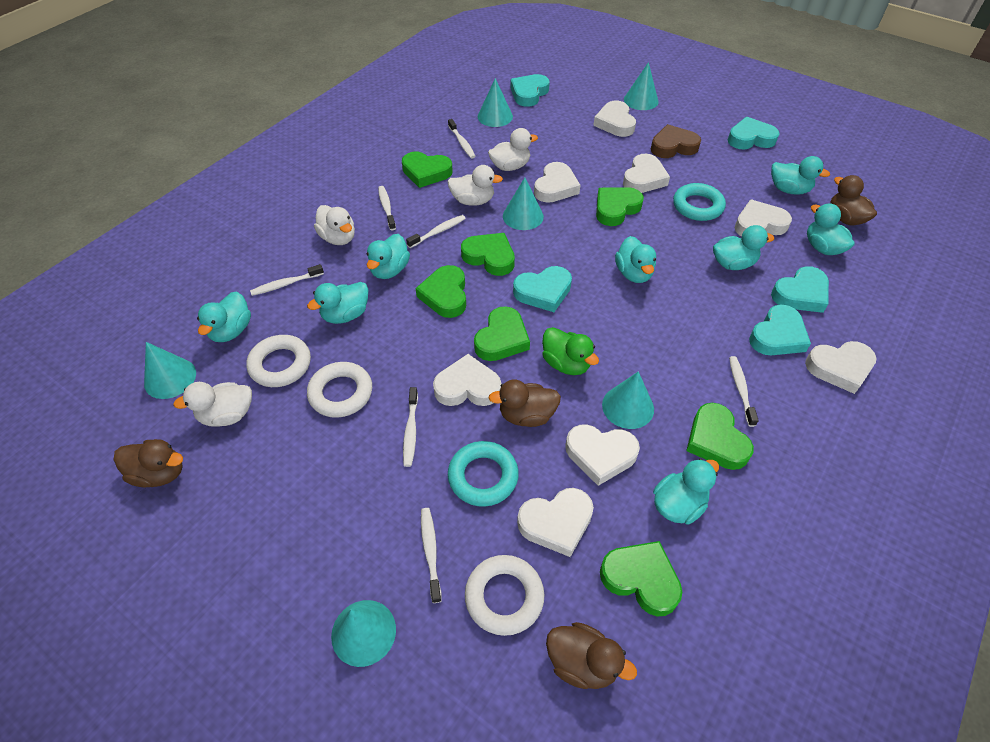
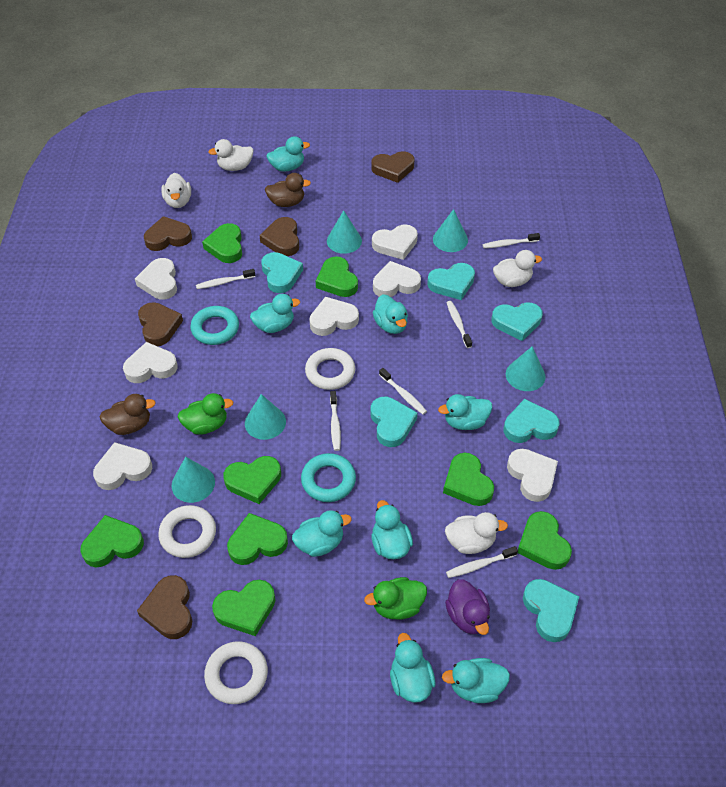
brown duck: 4 -> 2
brown heart: 1 -> 5
green duck: 1 -> 2
green heart: 7 -> 8
purple duck: 0 -> 1
turquoise cone: 6 -> 5
turquoise heart: 5 -> 6
white heart: 8 -> 7
white toothbrush: 7 -> 6

